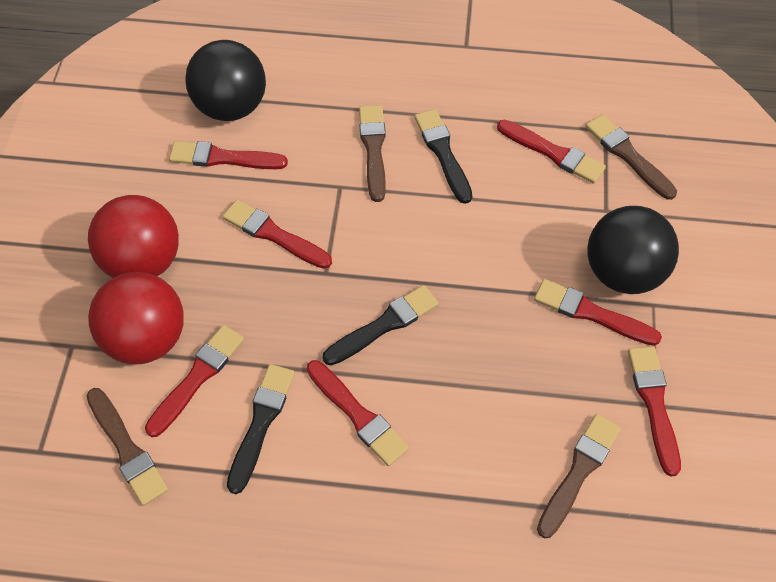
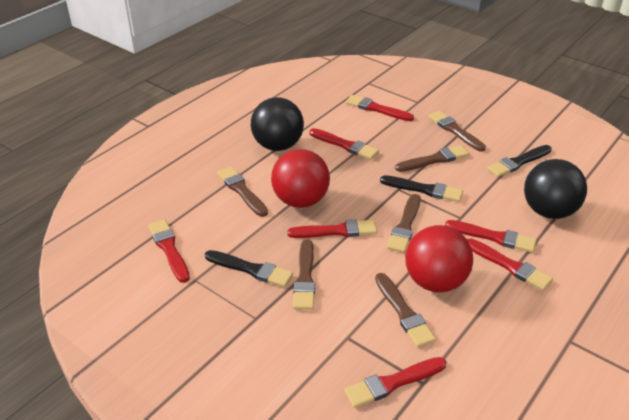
brown brush: 4 -> 6

